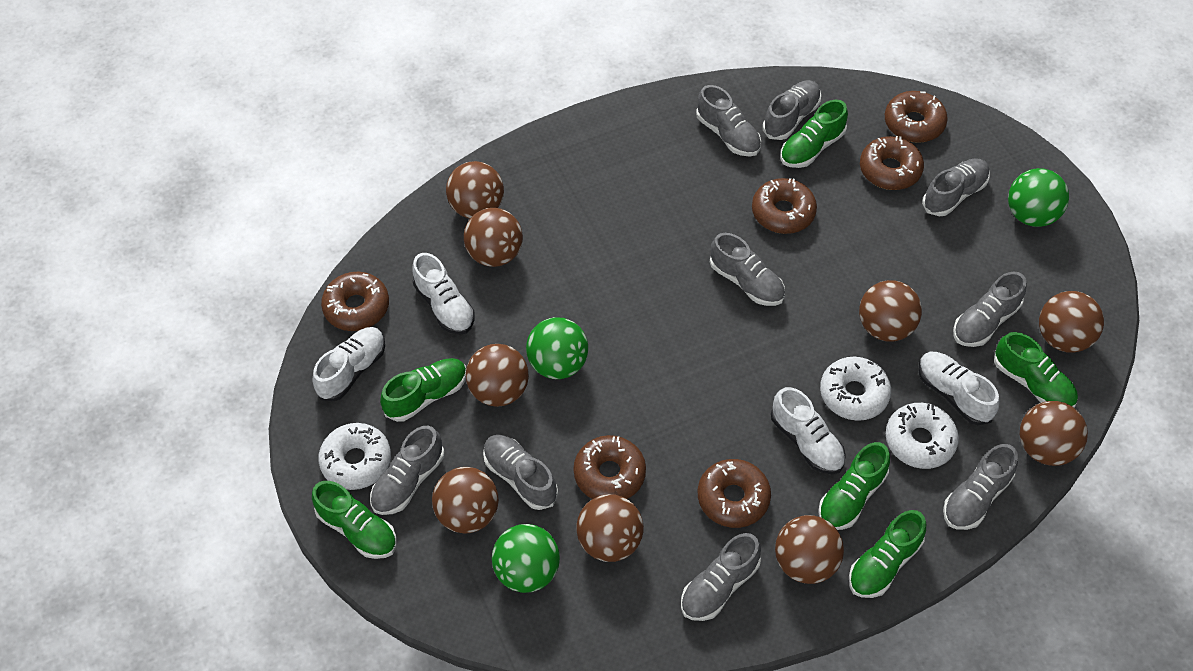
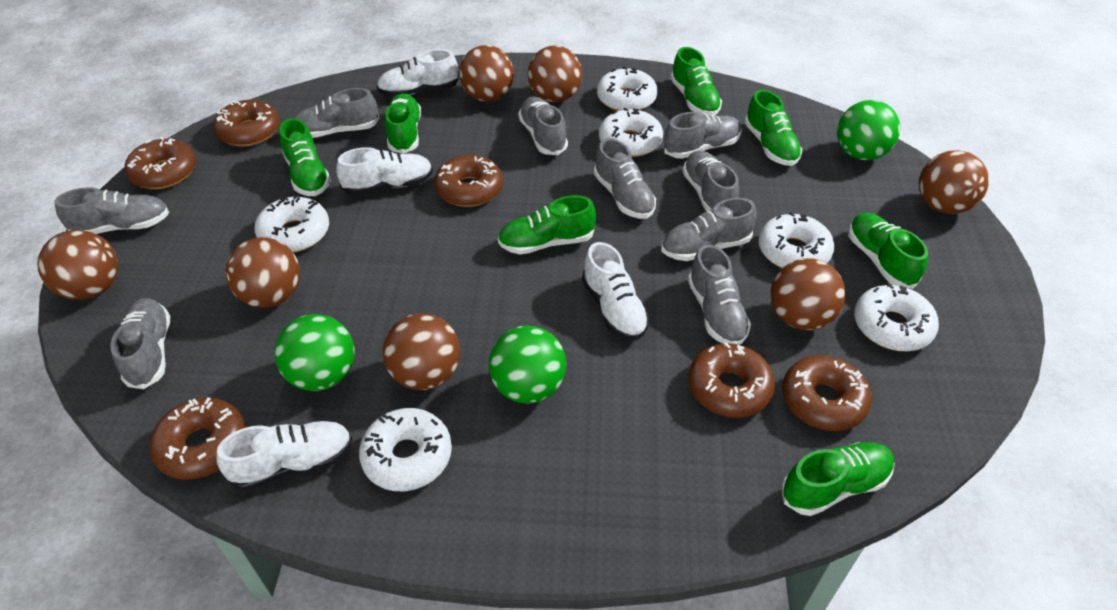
brown ball: 9 -> 7
green shoe: 6 -> 7
white donut: 3 -> 6

